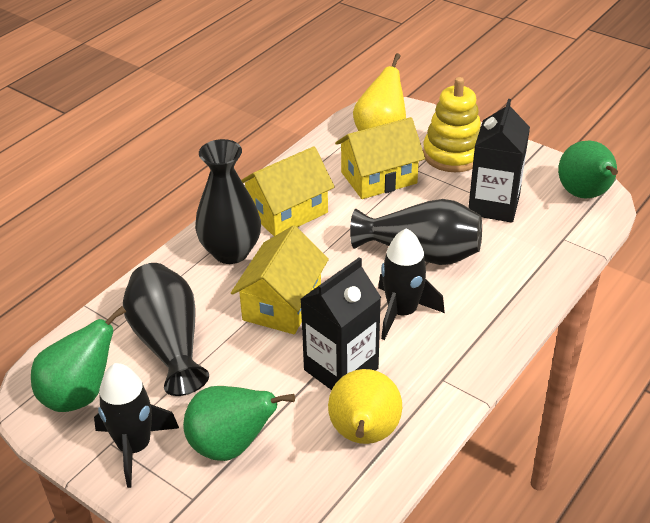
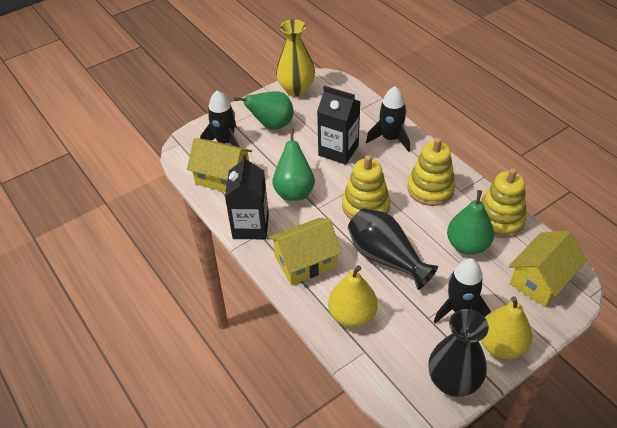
black rocket: 2 -> 3
black vase: 3 -> 2
yellow stacking toy: 1 -> 3
yellow vase: 0 -> 1

